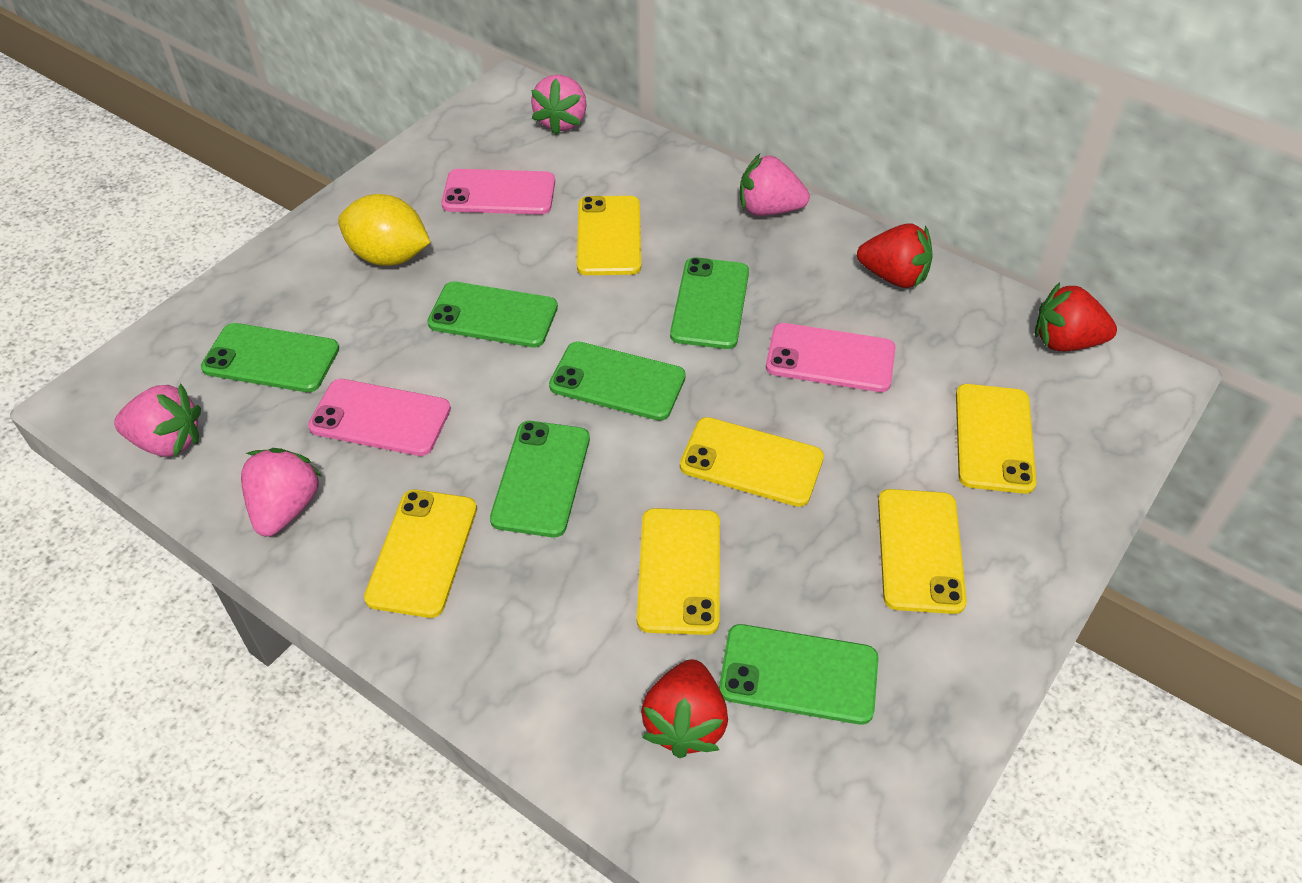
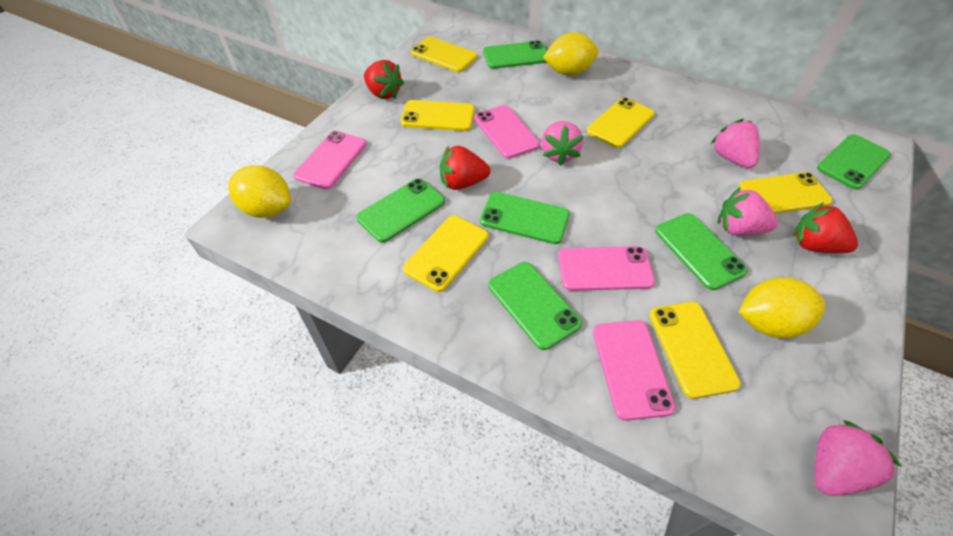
pink phone: 3 -> 4
yellow lemon: 1 -> 3

